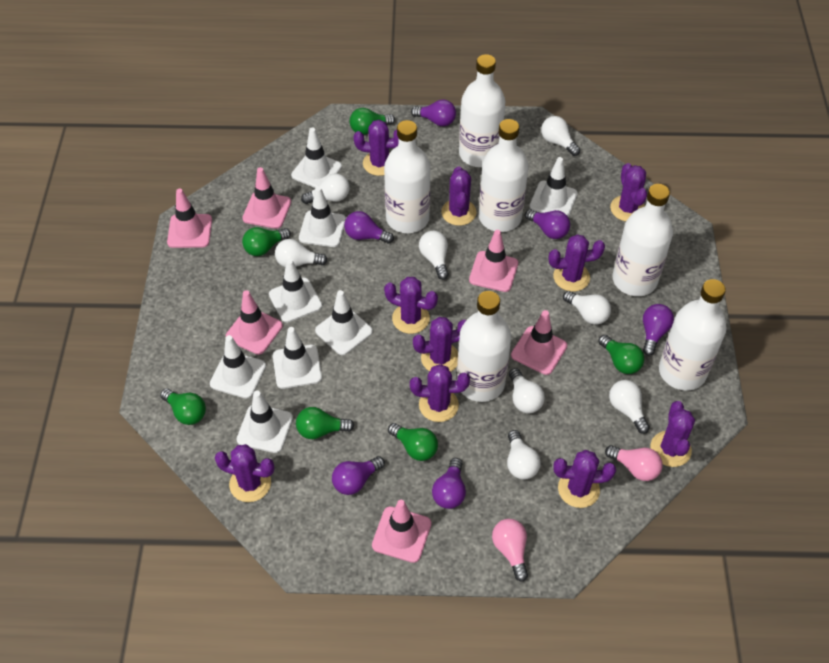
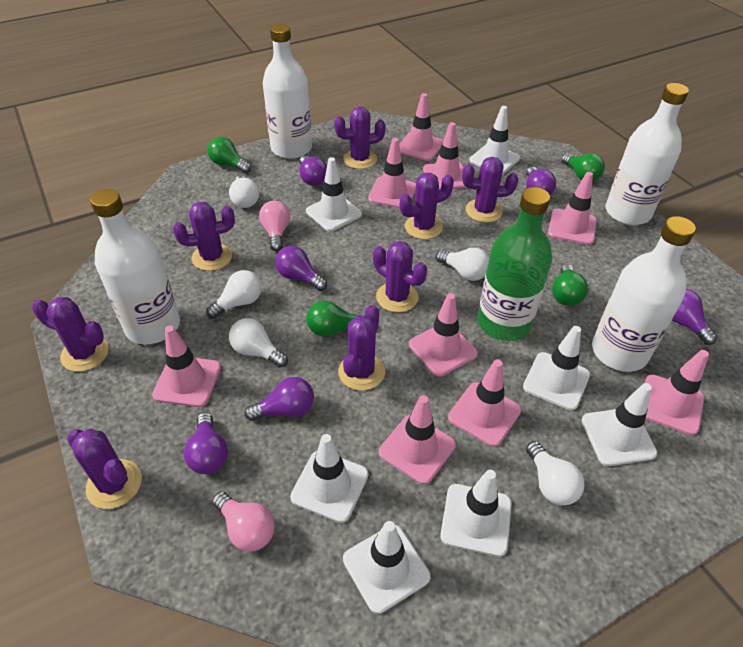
green bottle: 0 -> 1
green light bulb: 6 -> 4
pink traffic cone: 6 -> 9
purple cactus: 10 -> 8
white bottle: 6 -> 4
white light bulb: 8 -> 5
white traffic cone: 8 -> 7

